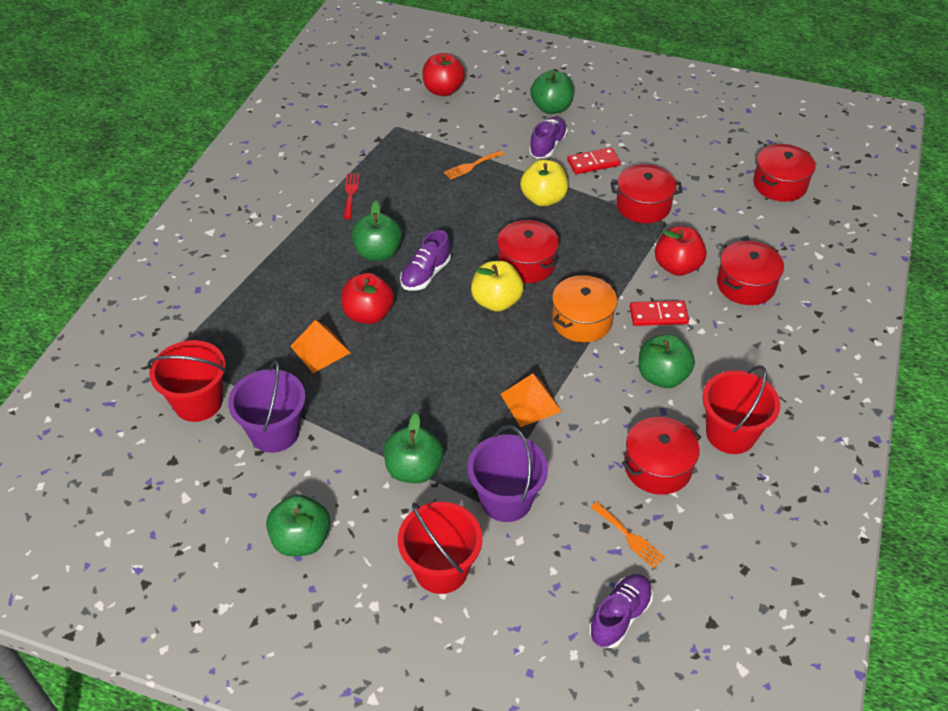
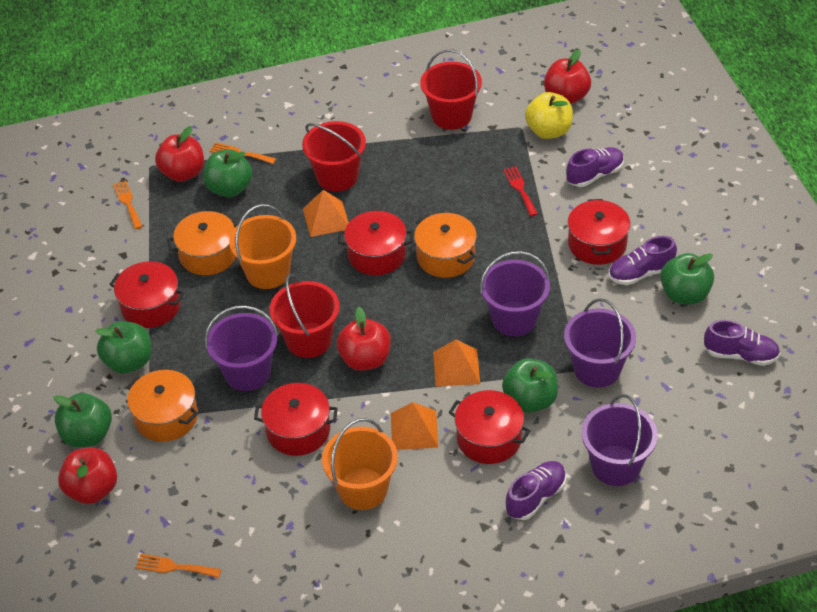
orange bucket: 0 -> 2
orange fork: 2 -> 3
orange pot: 1 -> 3
orange pyramid: 2 -> 3
purple bucket: 2 -> 4
purple shoe: 3 -> 4
red apple: 3 -> 4
red domino: 2 -> 0
yellow apple: 2 -> 1

